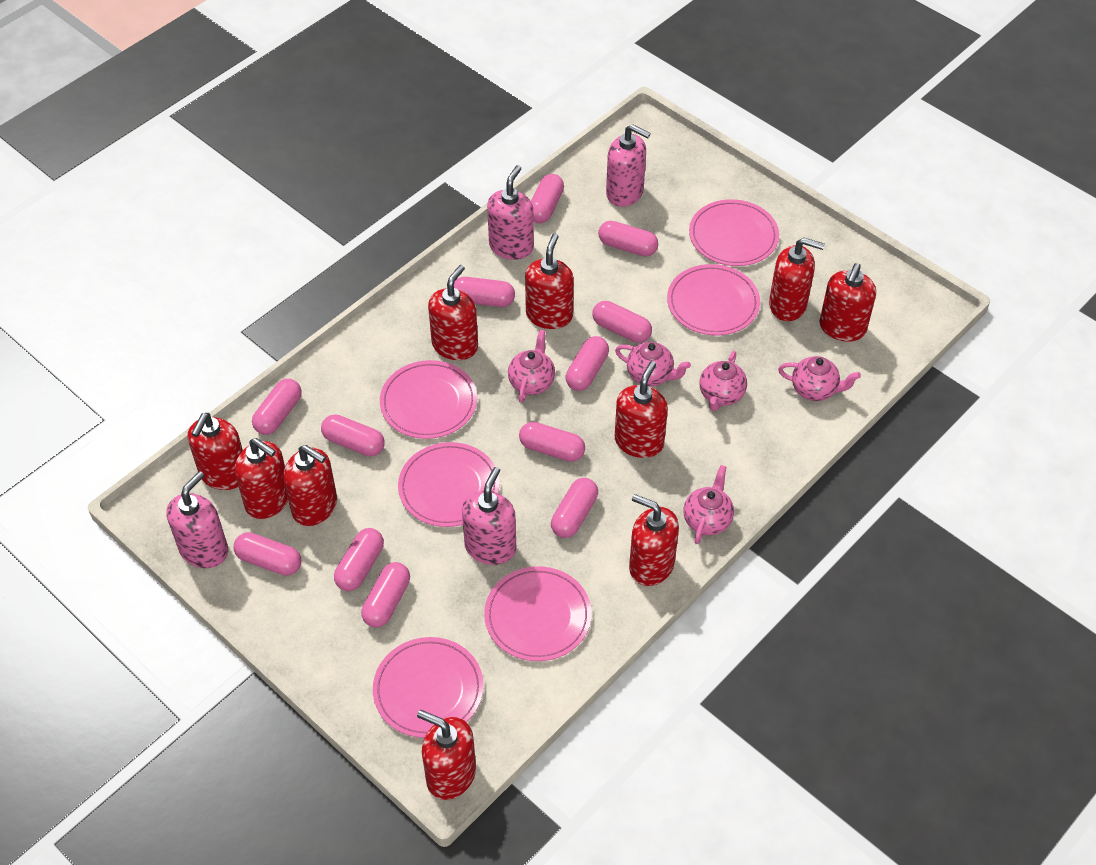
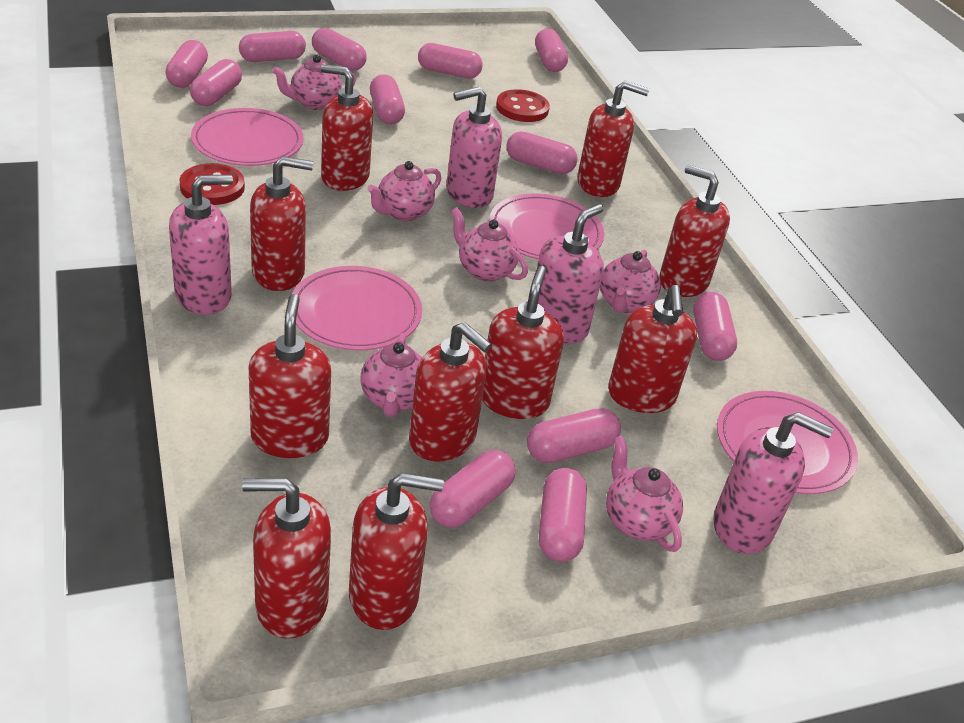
pink plate: 6 -> 4
pink teapot: 5 -> 6
red button: 0 -> 2

